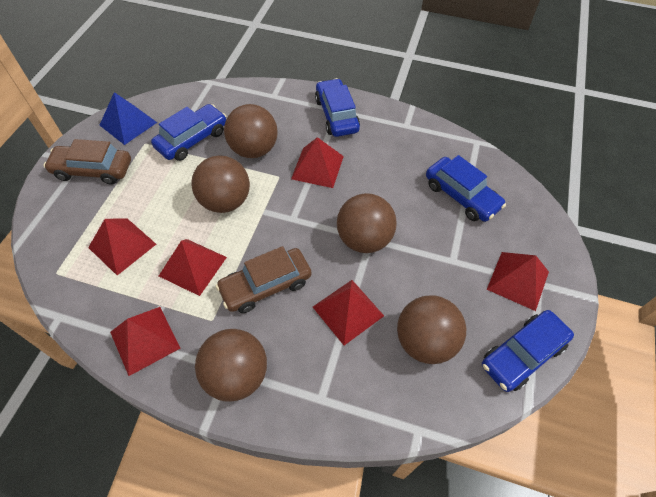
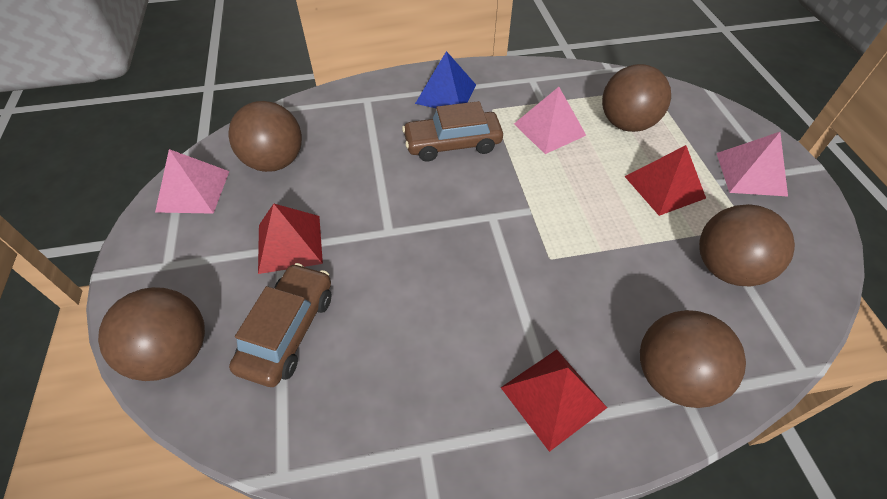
blue car: 4 -> 0
pink pyramid: 0 -> 3
red pyramid: 6 -> 3

